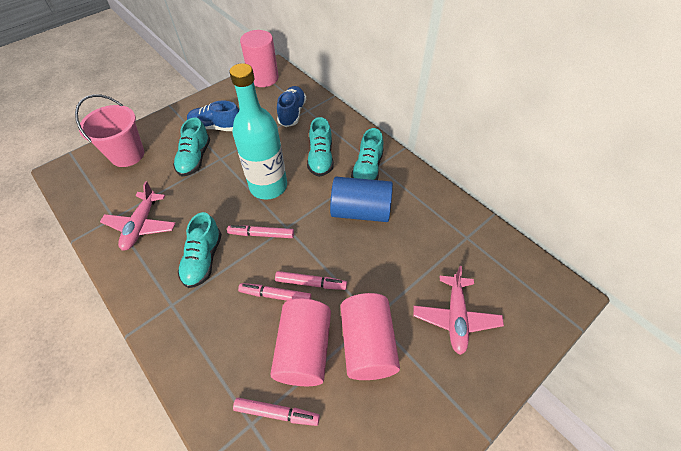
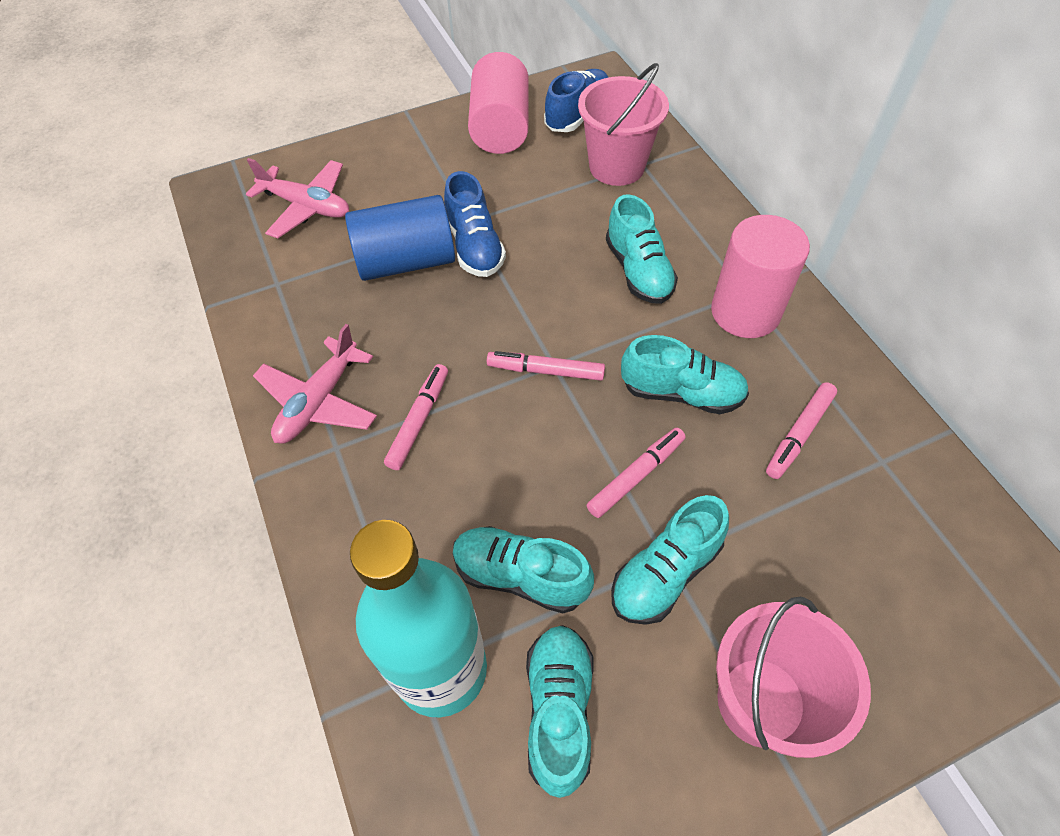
pink bucket: 1 -> 2
pink cylinder: 3 -> 2
turquoise shoe: 4 -> 5

